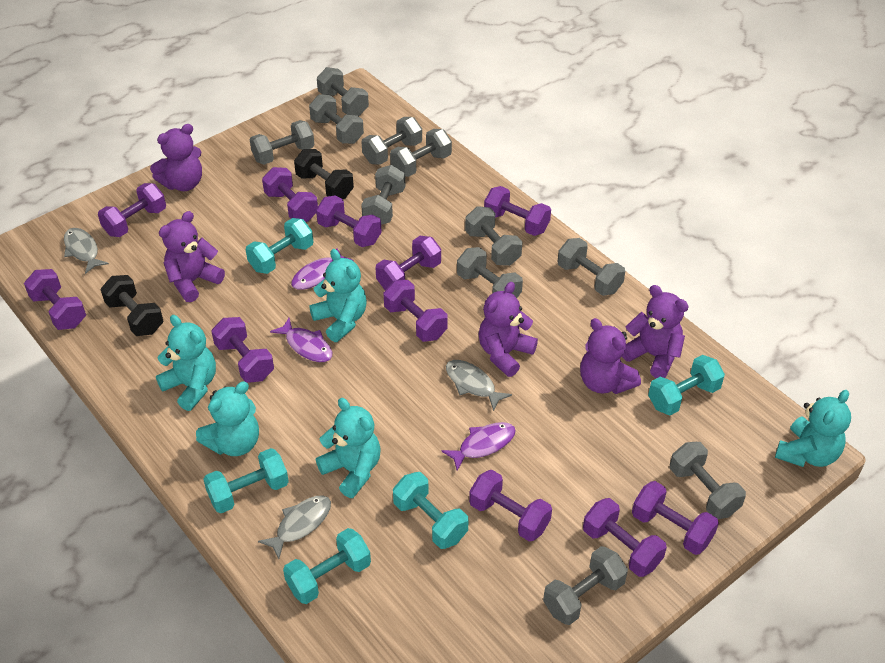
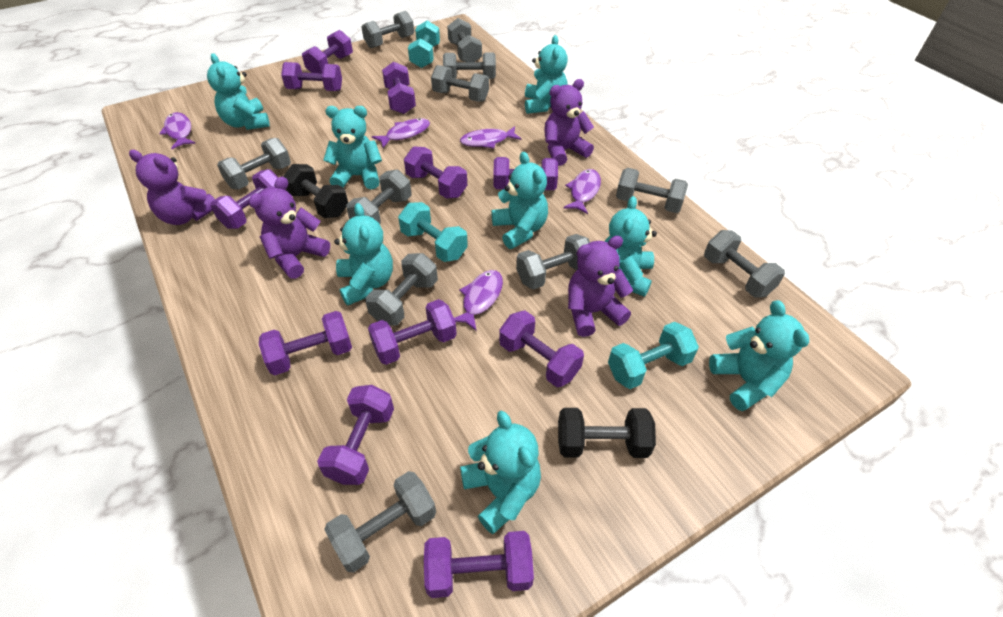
grey fish: 3 -> 0
purple fish: 3 -> 5
purple teddy bear: 5 -> 4
turquoise dumbbell: 5 -> 3
turquoise teddy bear: 5 -> 8

